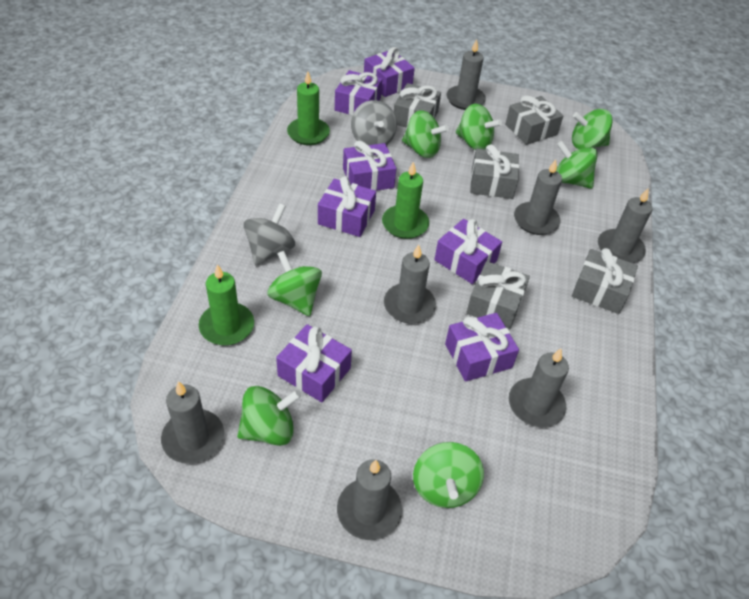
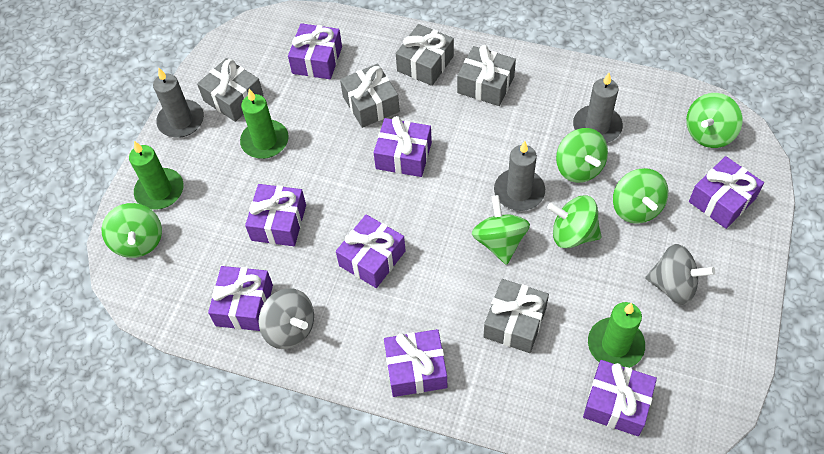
green spinning top: 7 -> 6
grey candle: 7 -> 3
purple gift: 7 -> 8

